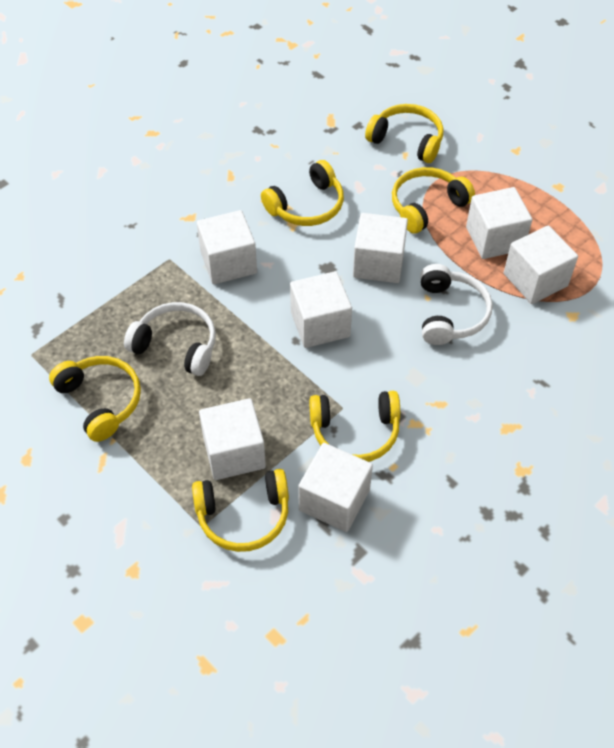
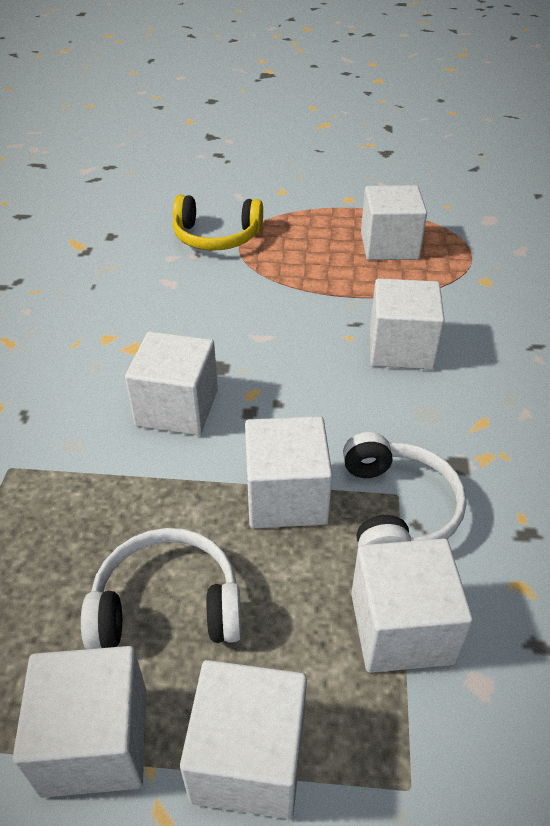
yellow headphones: 6 -> 1

